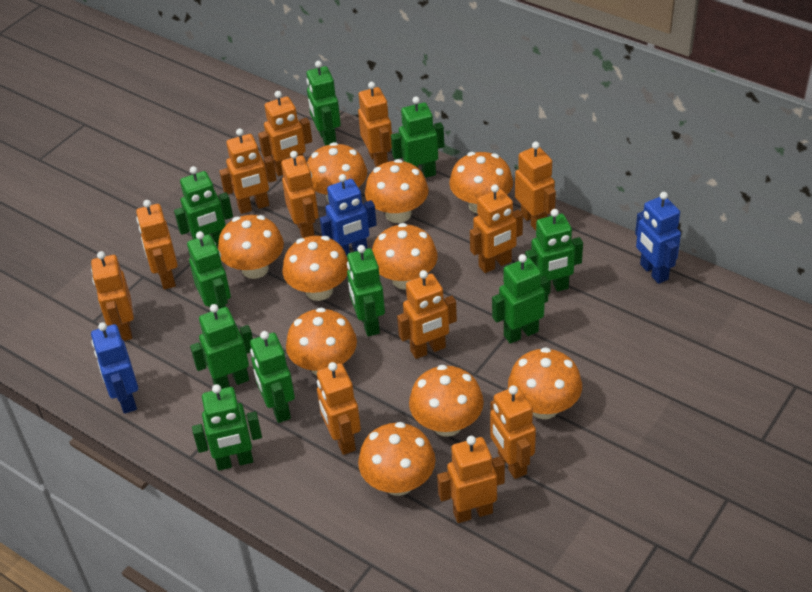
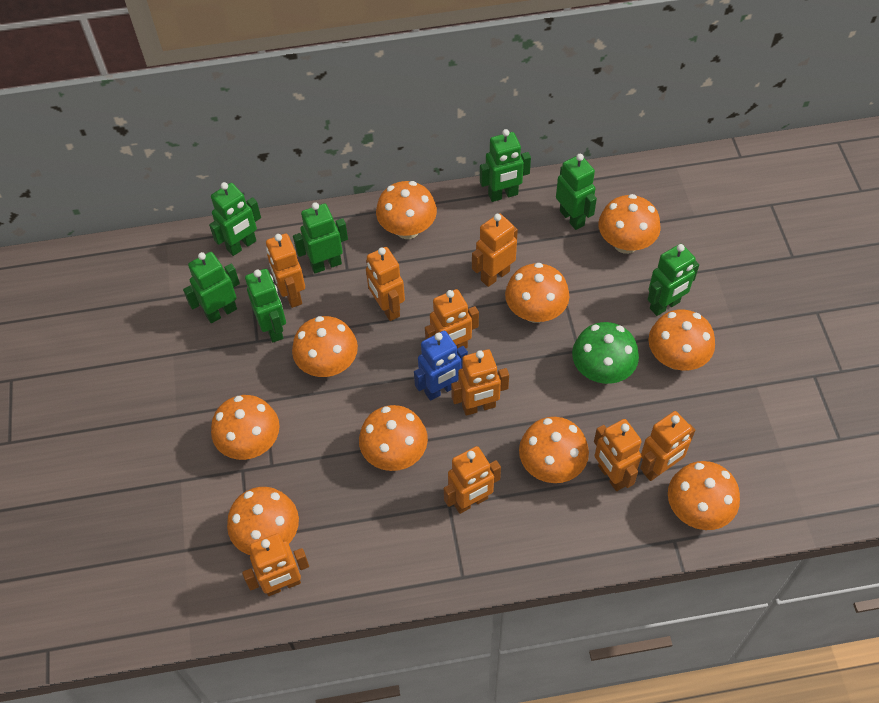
blue robot: 3 -> 1
green mushroom: 0 -> 1
green robot: 10 -> 7
orange robot: 12 -> 9

